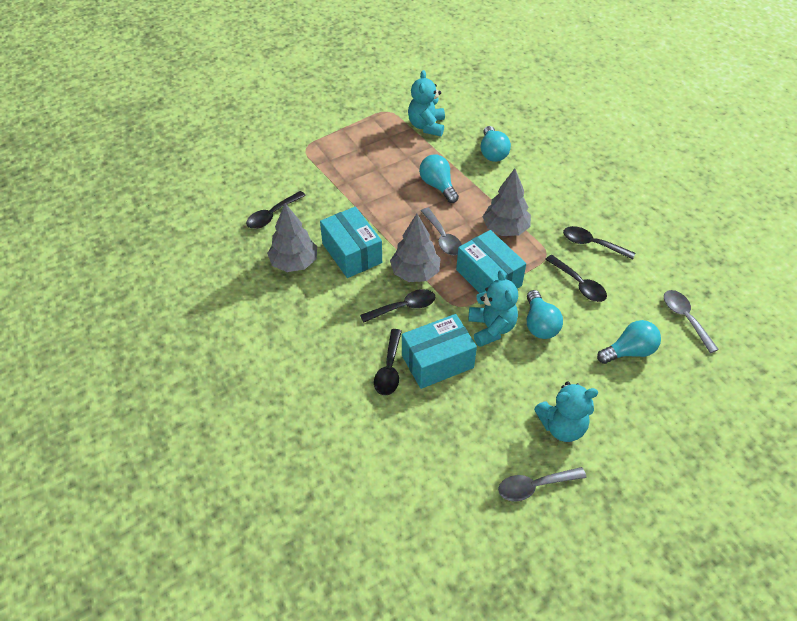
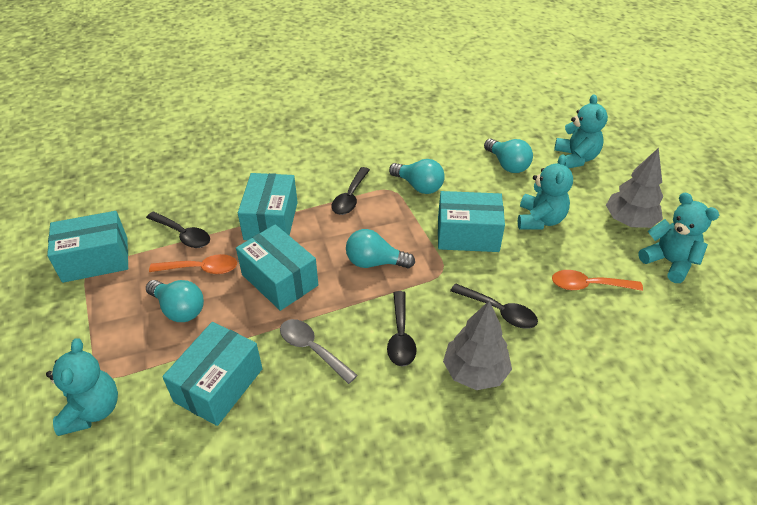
black spoon: 5 -> 4
grey spoon: 3 -> 1
grey tree: 3 -> 2
orange spoon: 0 -> 2
turquoise box: 3 -> 5
turquoise teddy bear: 3 -> 4

